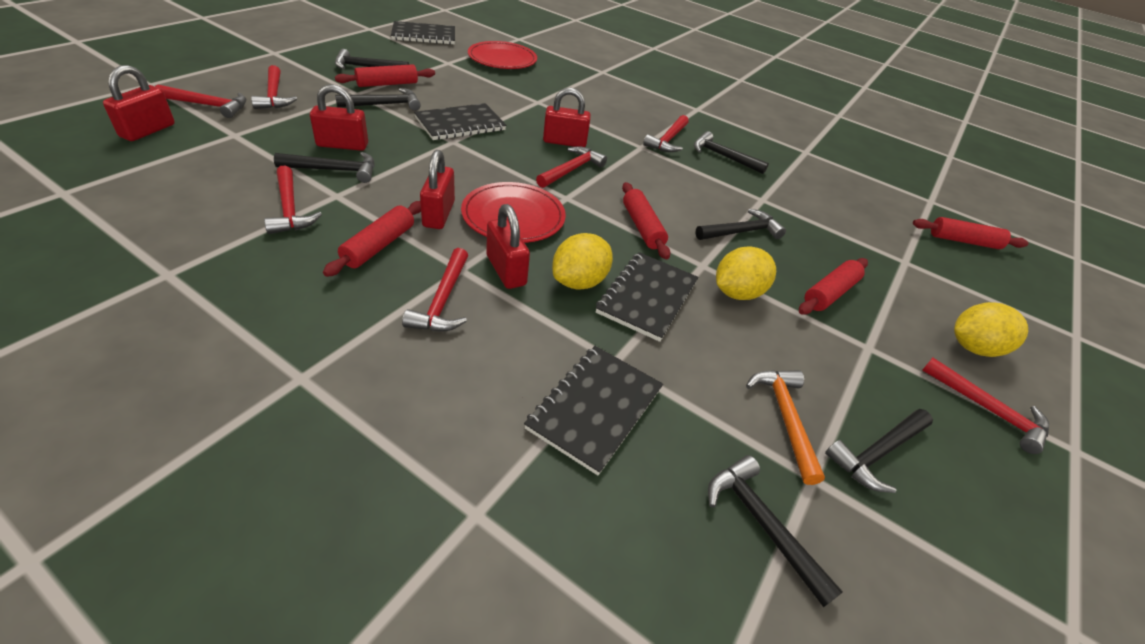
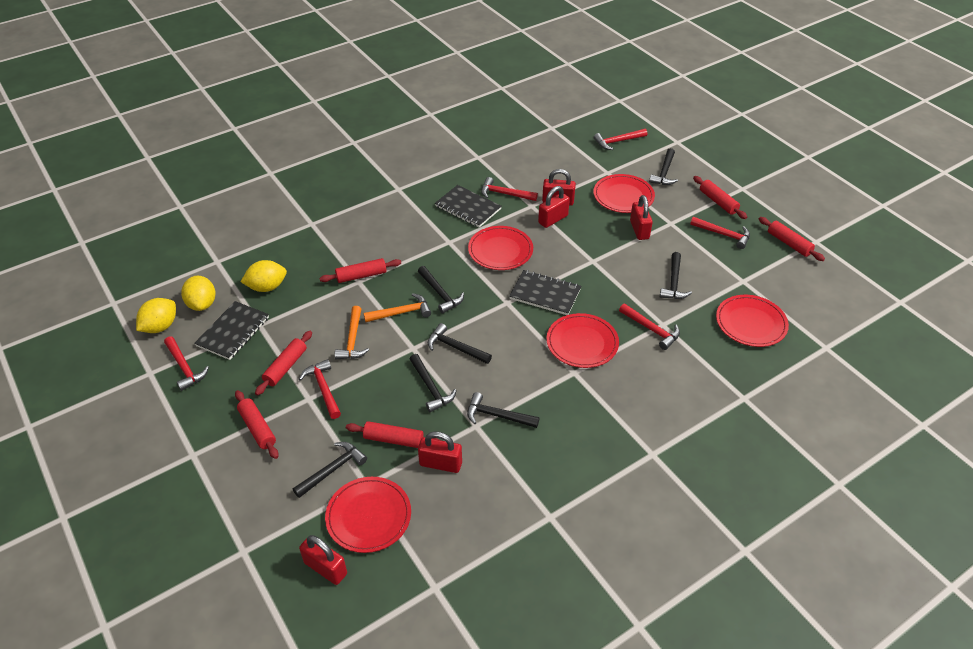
black notebook: 4 -> 3
orange hammer: 1 -> 2
red hammer: 7 -> 6
red plate: 2 -> 5
red rolling pin: 5 -> 6

